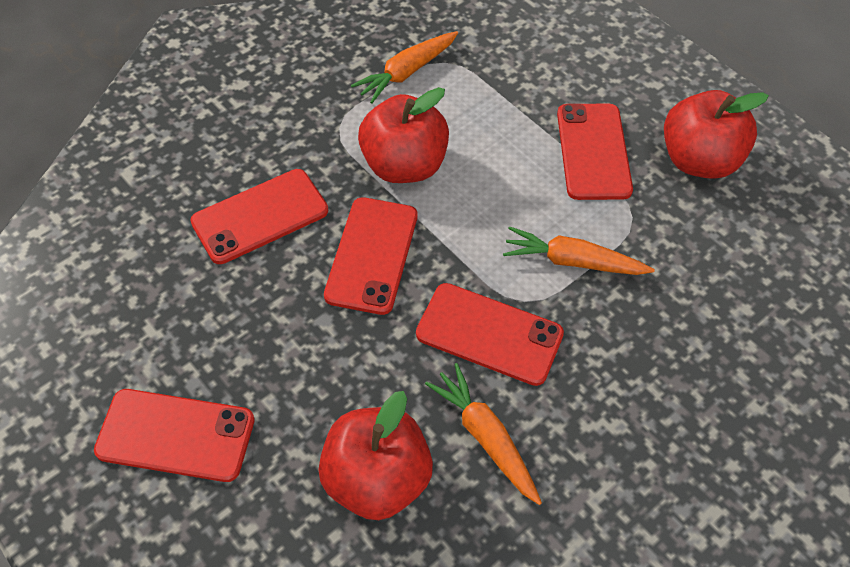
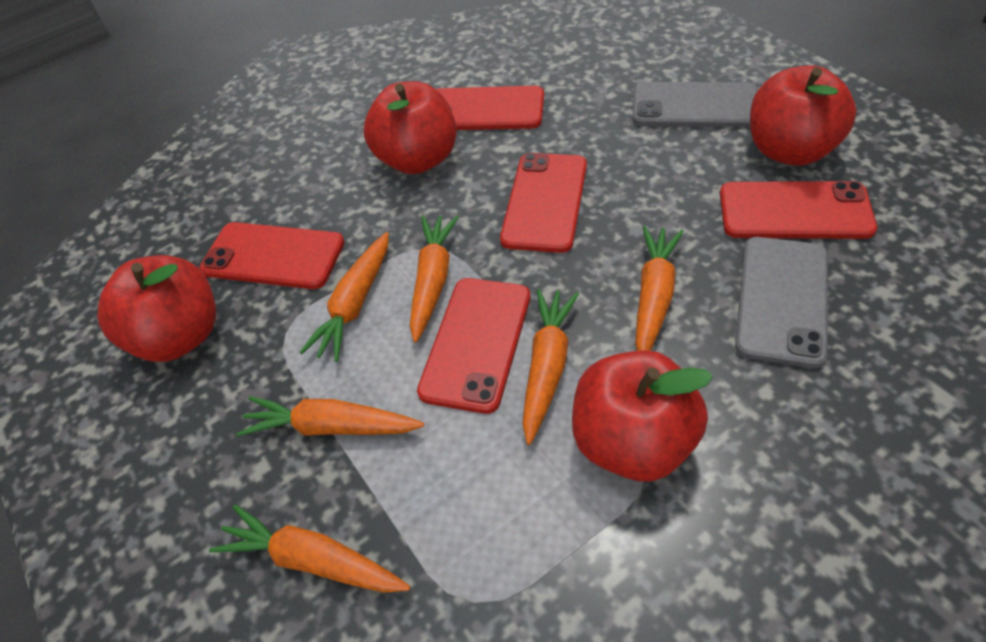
grey phone: 0 -> 2
orange carrot: 3 -> 6
red apple: 3 -> 4

